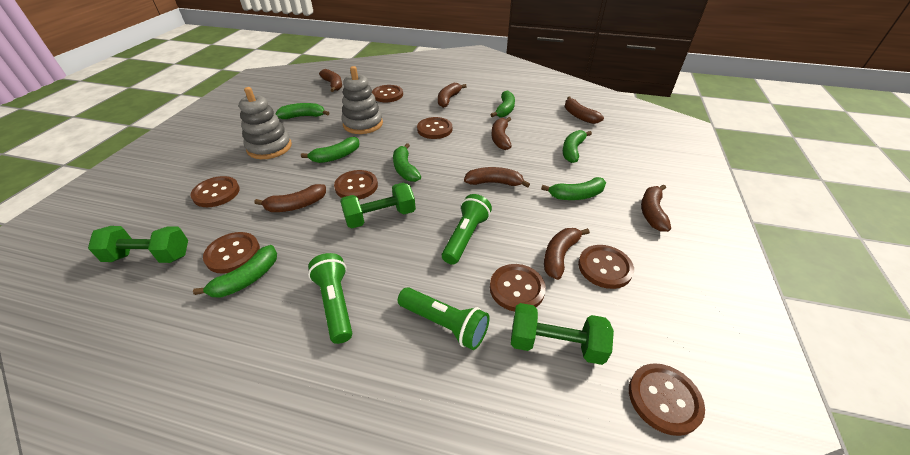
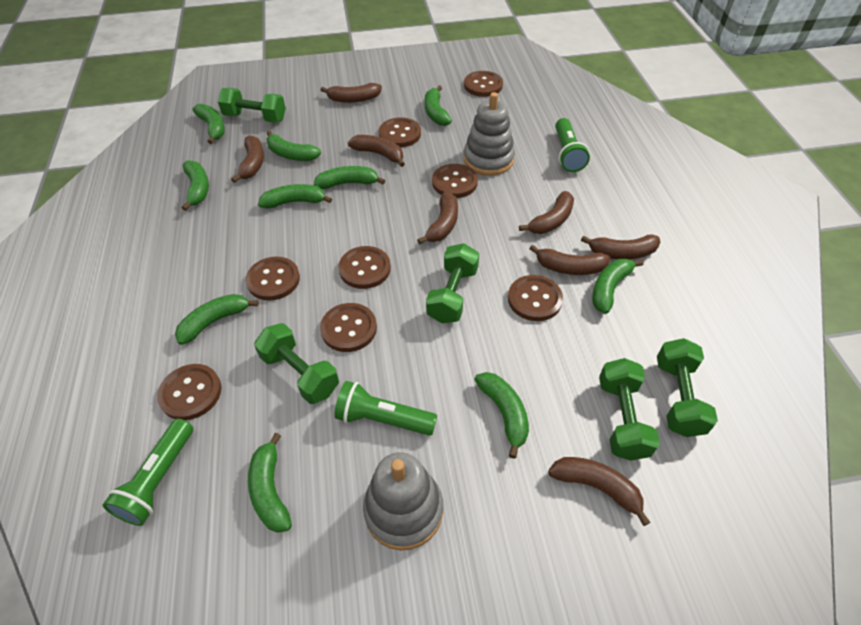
green banana: 7 -> 10
green dumbbell: 3 -> 5

